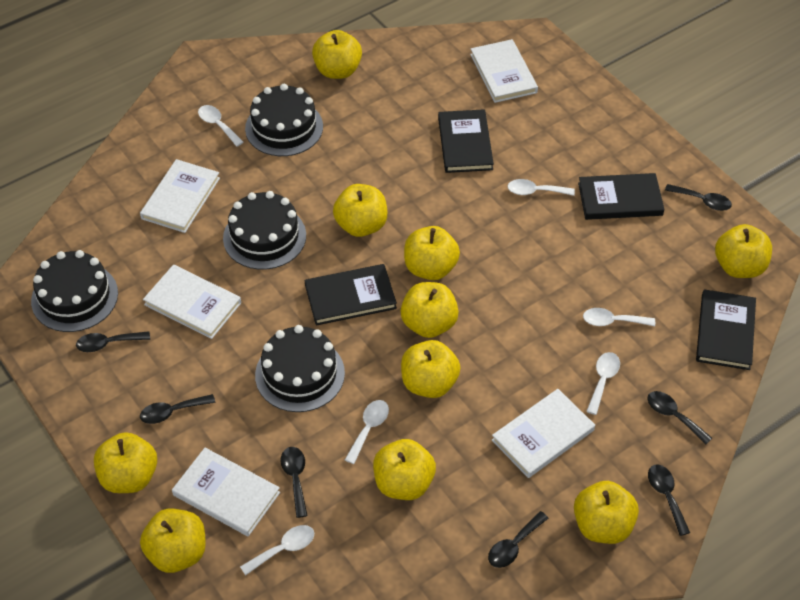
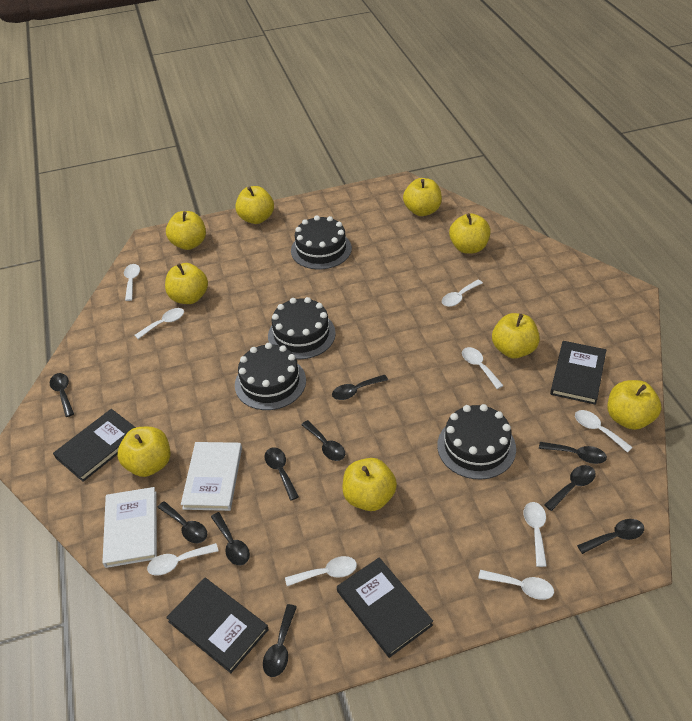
black spoon: 7 -> 10
white book: 5 -> 2
white spoon: 6 -> 9
yellow apple: 10 -> 9

